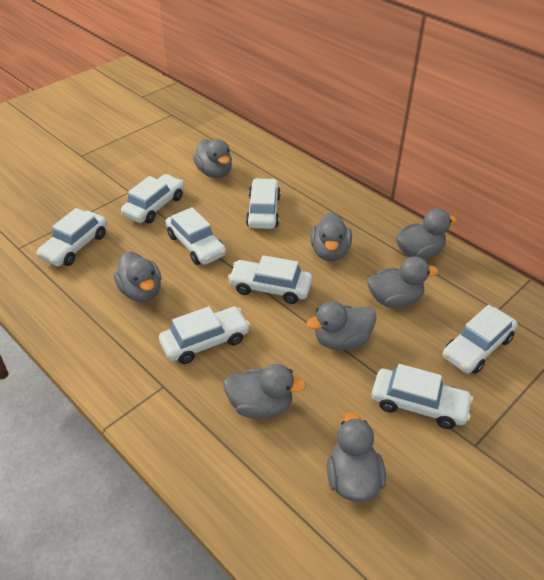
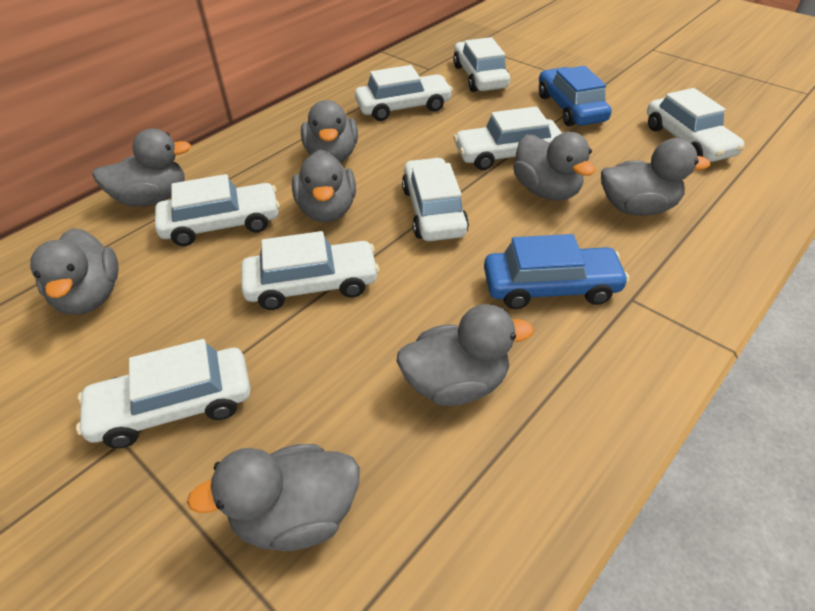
blue car: 0 -> 2

